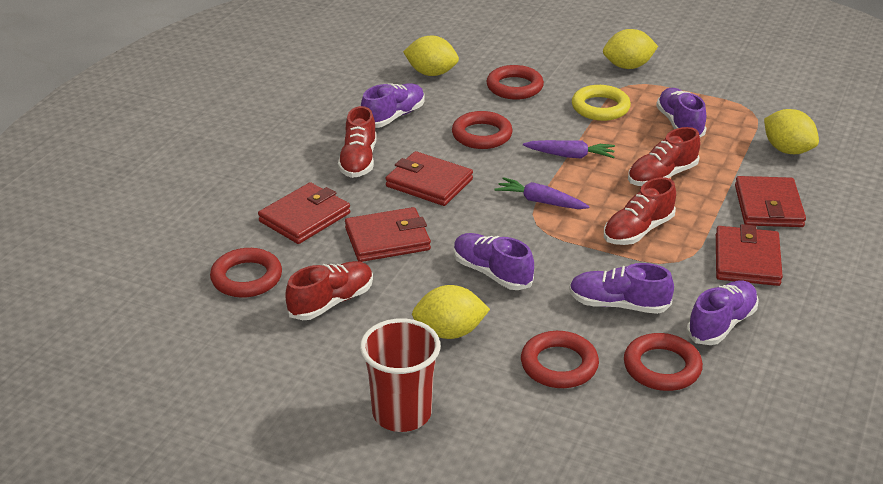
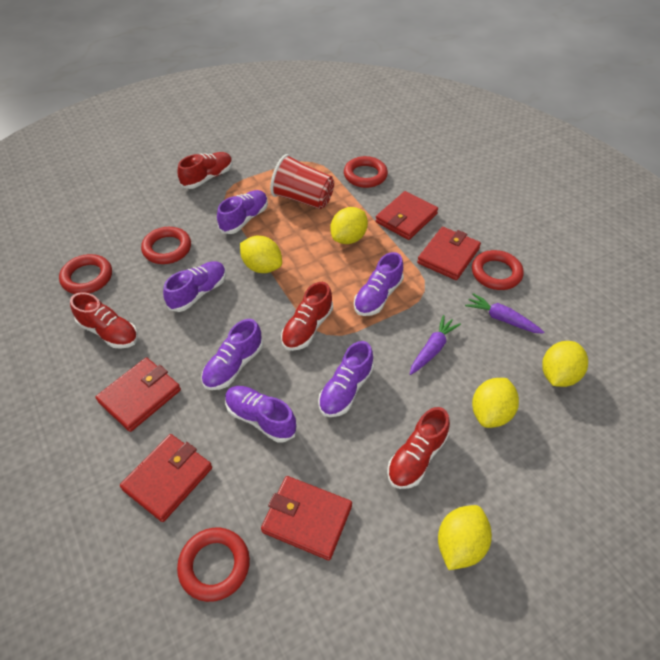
purple shoe: 5 -> 6
yellow lemon: 4 -> 5
yellow ring: 1 -> 0

